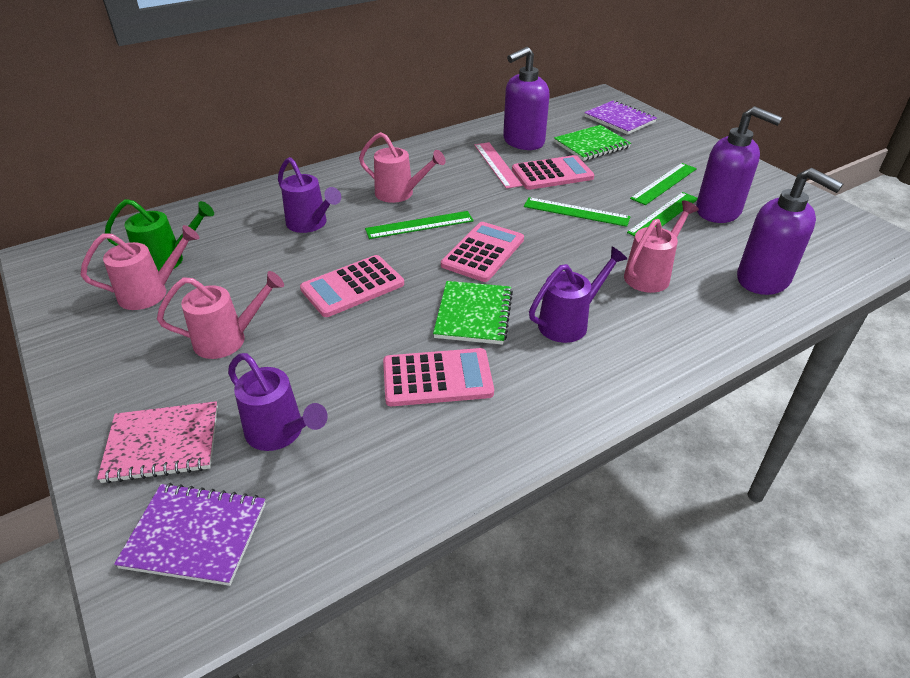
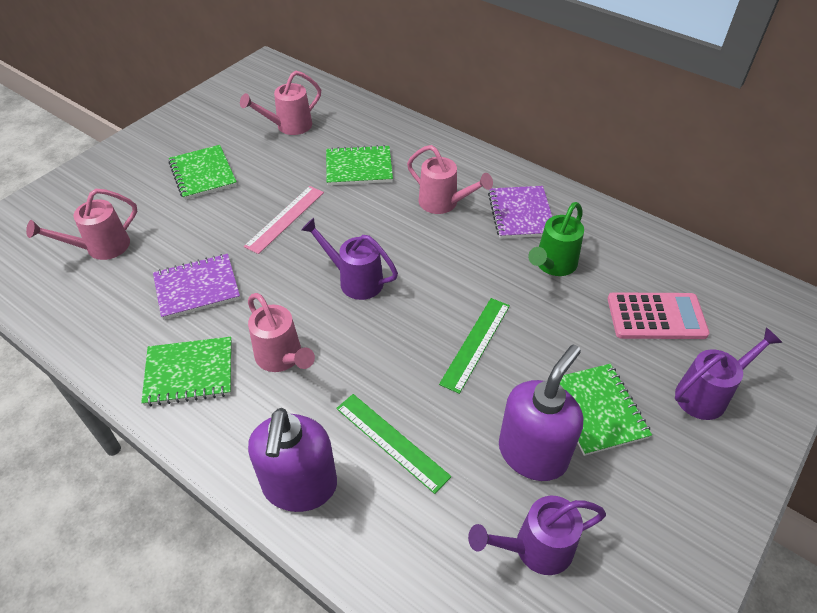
green notebook: 2 -> 4
green ruler: 4 -> 2
pink calculator: 4 -> 1
pink notebook: 1 -> 0
purple soap dispenser: 3 -> 2

